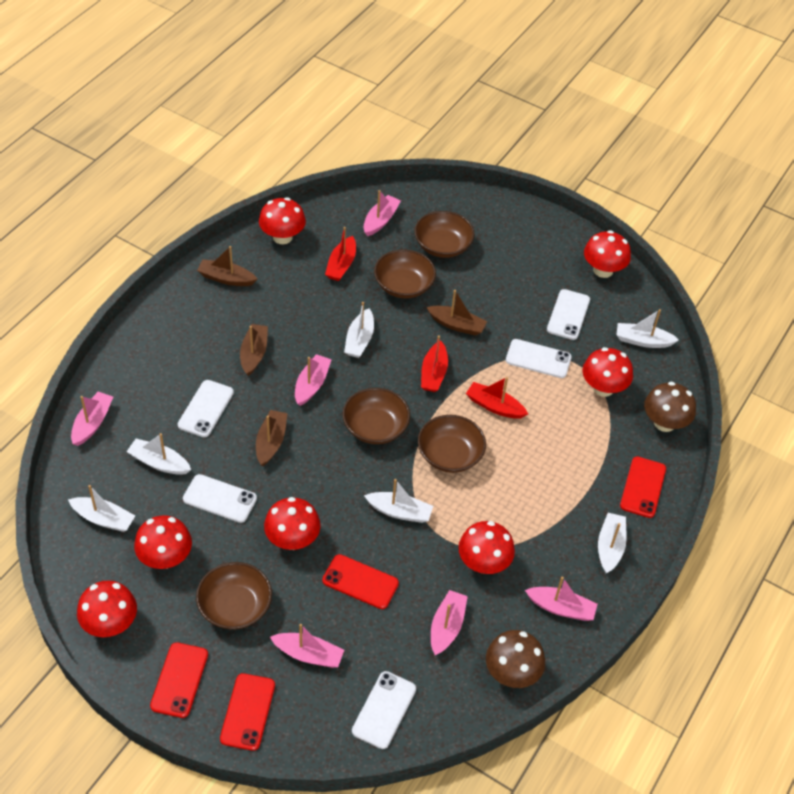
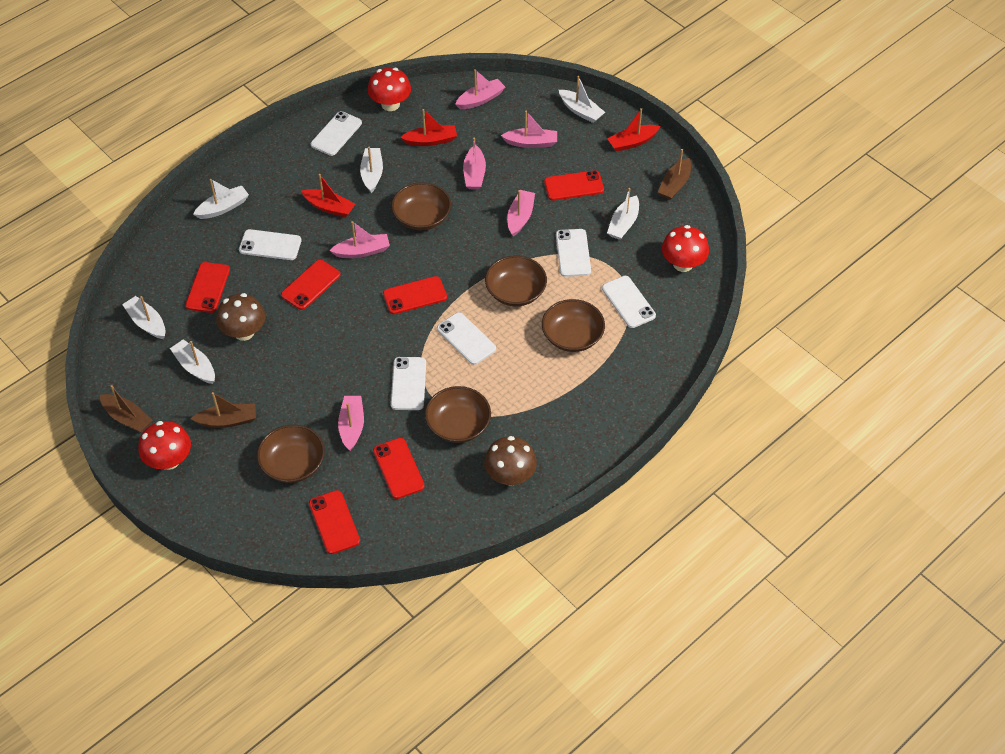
brown boat: 4 -> 3
red mushroom: 7 -> 3
red phone: 4 -> 6
white phone: 5 -> 6

